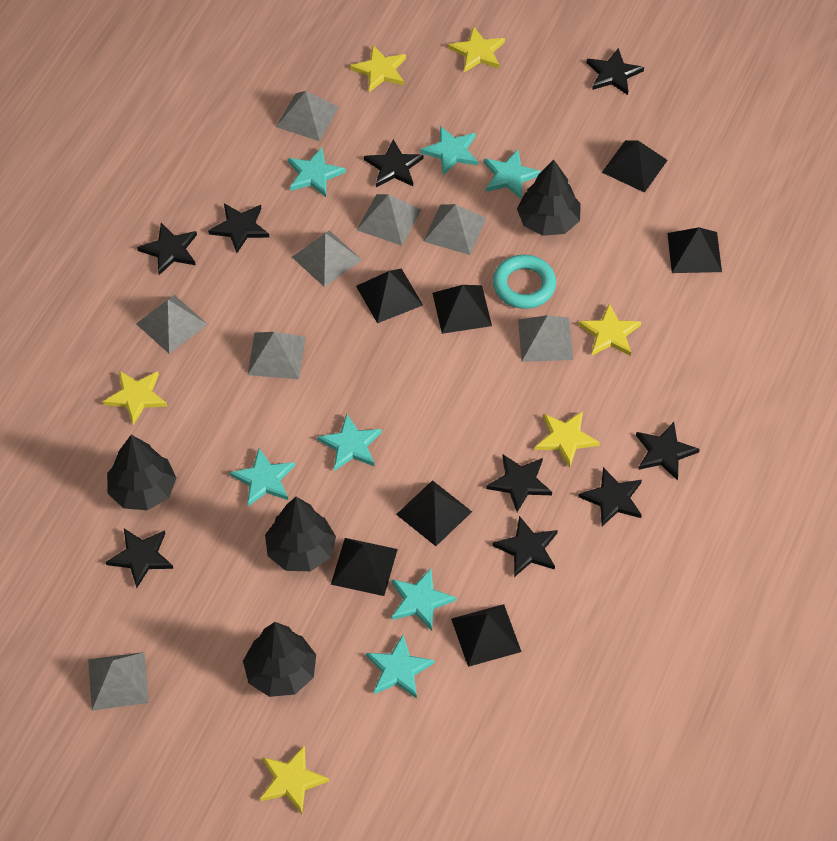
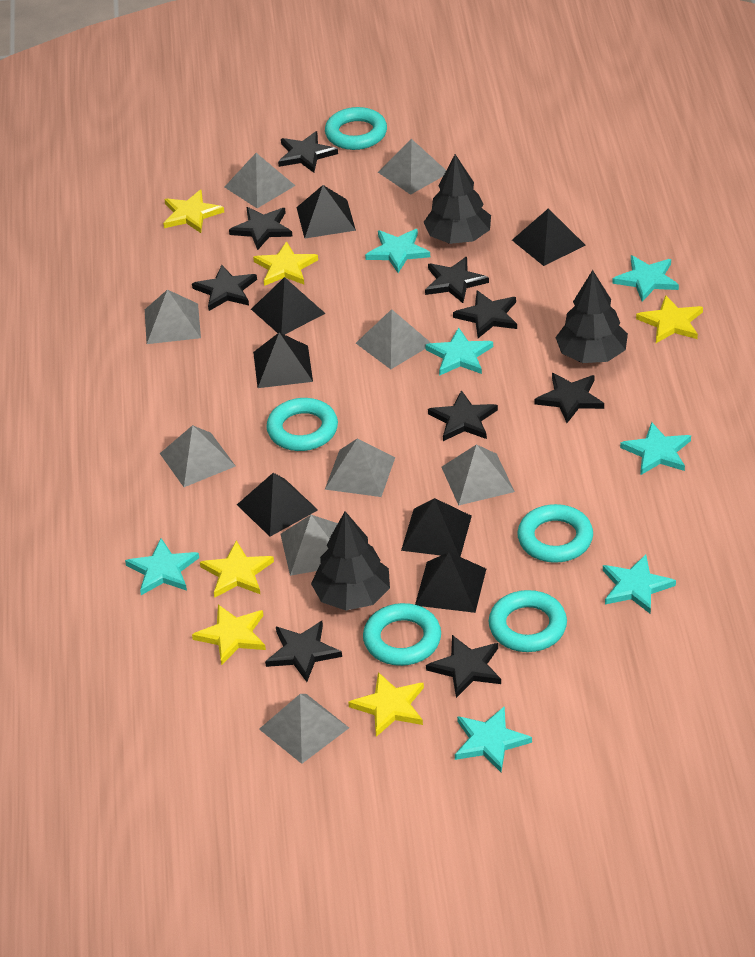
black tree: 4 -> 3
grey pyramid: 8 -> 9
turquoise ring: 1 -> 5

